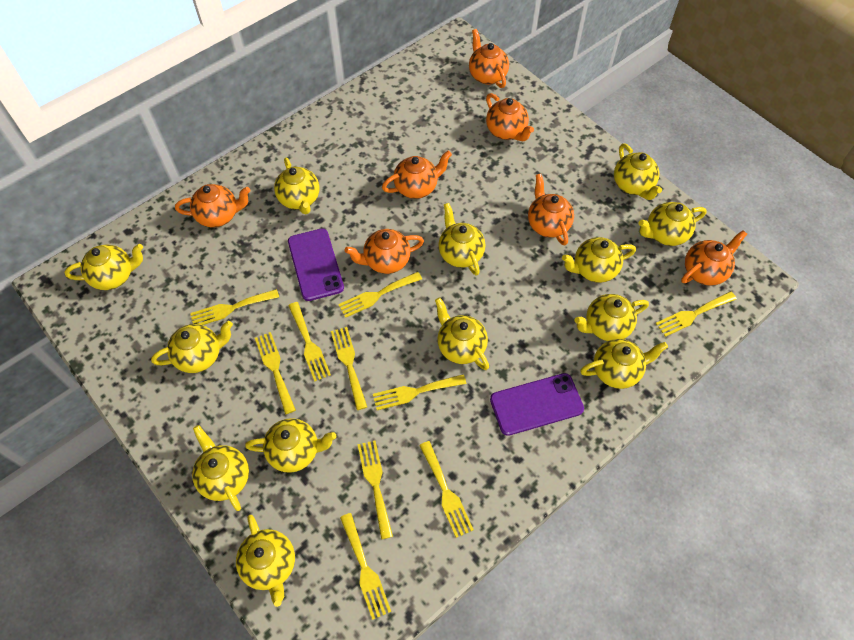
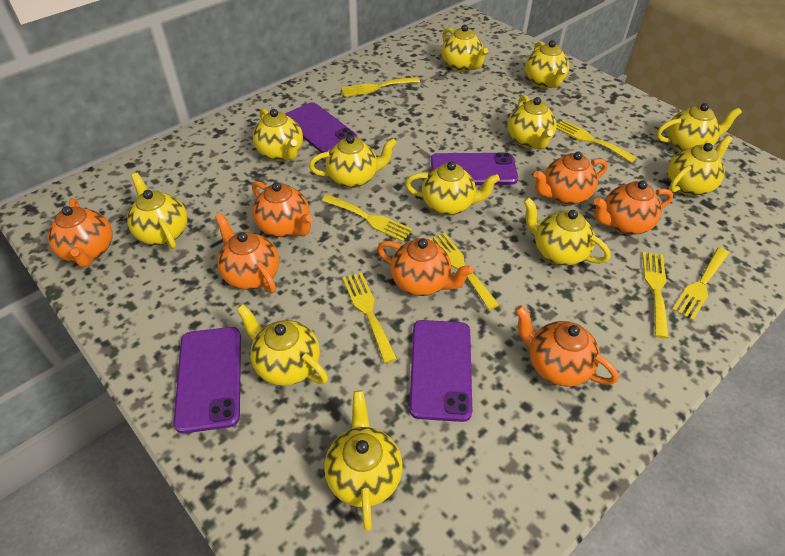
purple phone: 2 -> 4
yellow fork: 10 -> 7
yellow teapot: 13 -> 12

